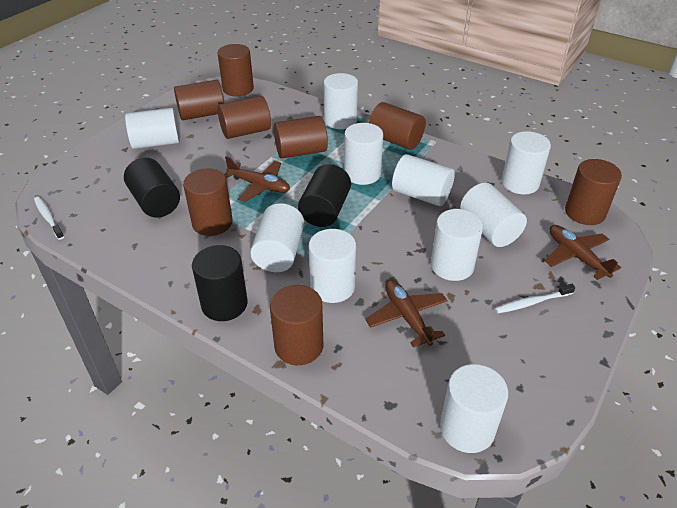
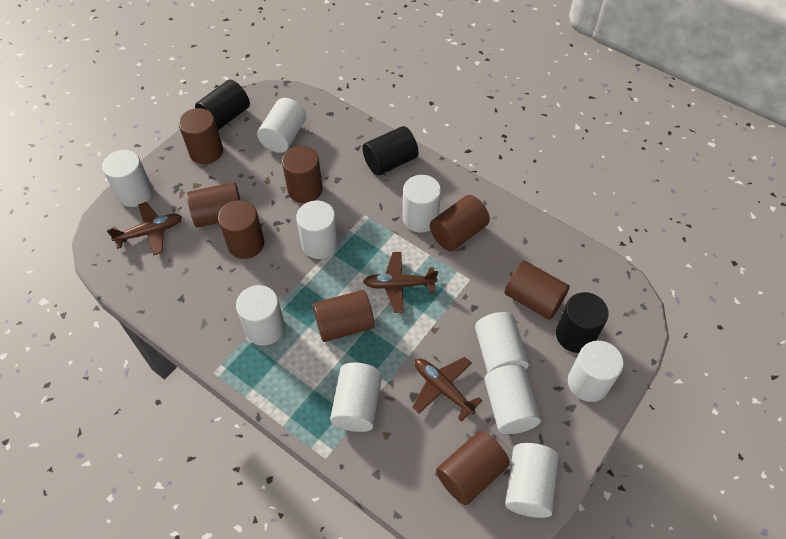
white toothbrush: 2 -> 0

